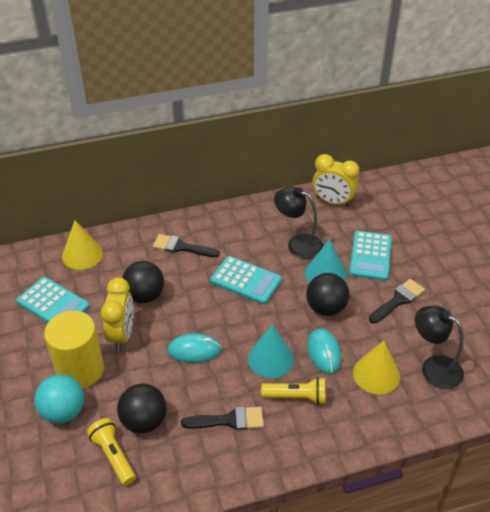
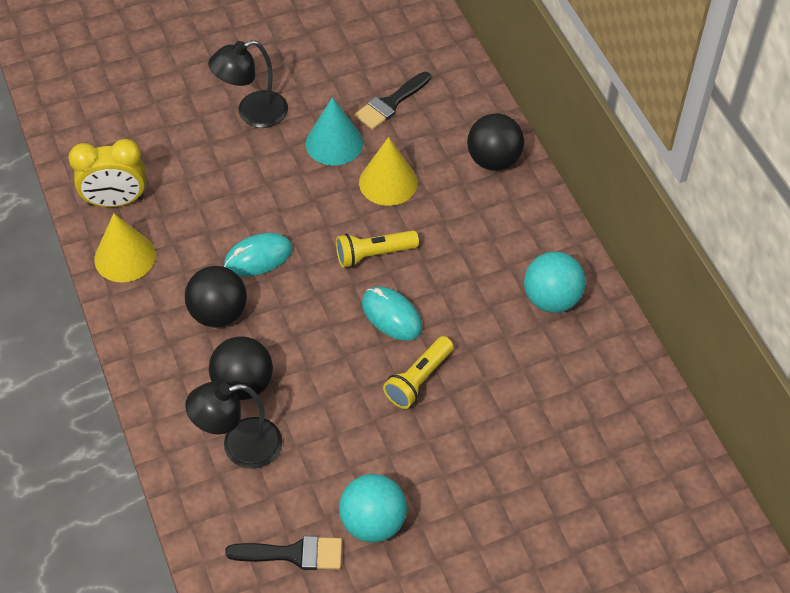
black brush: 3 -> 2
turquoise ball: 1 -> 2
turquoise calculator: 3 -> 0
turquoise cone: 2 -> 1
yellow clock: 2 -> 1
yellow cylinder: 1 -> 0

